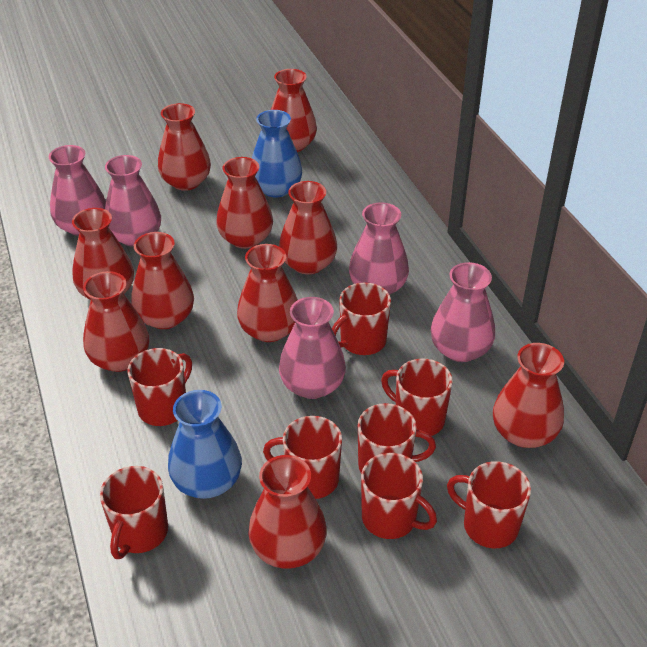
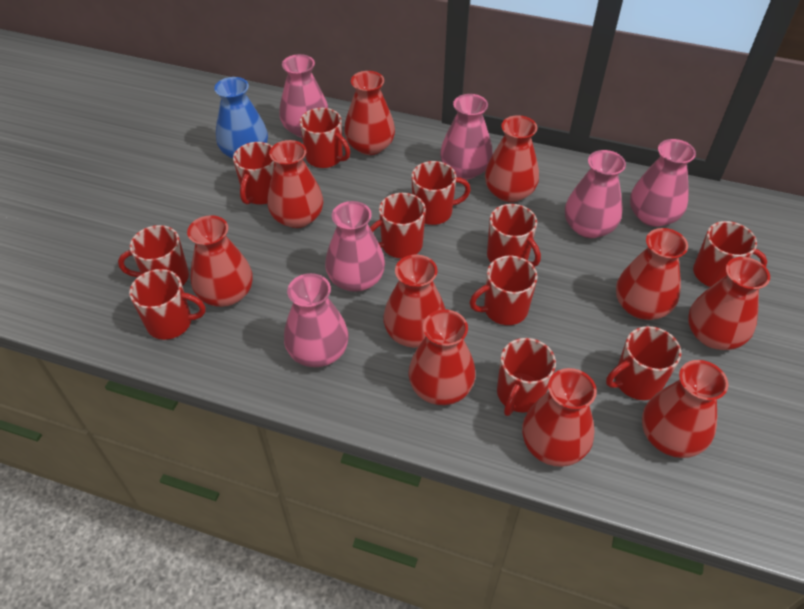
blue vase: 2 -> 1
pink vase: 5 -> 6
red mug: 8 -> 11

